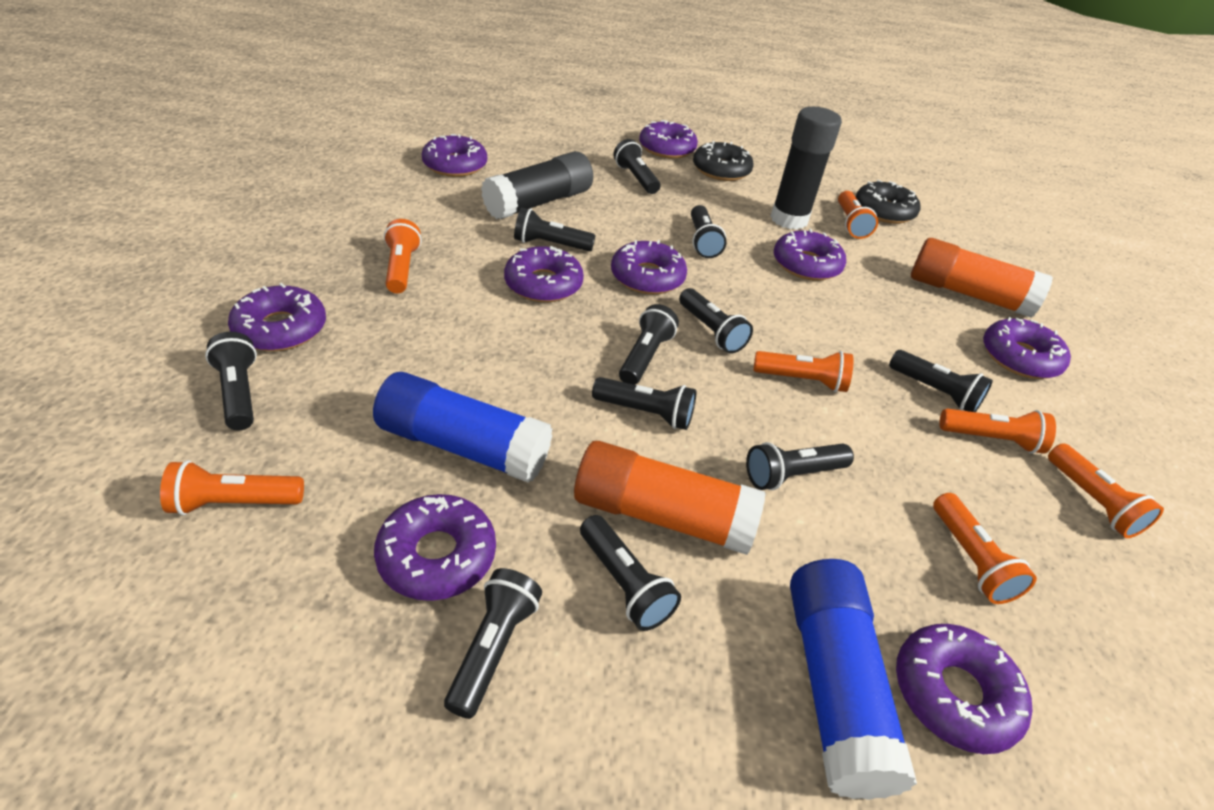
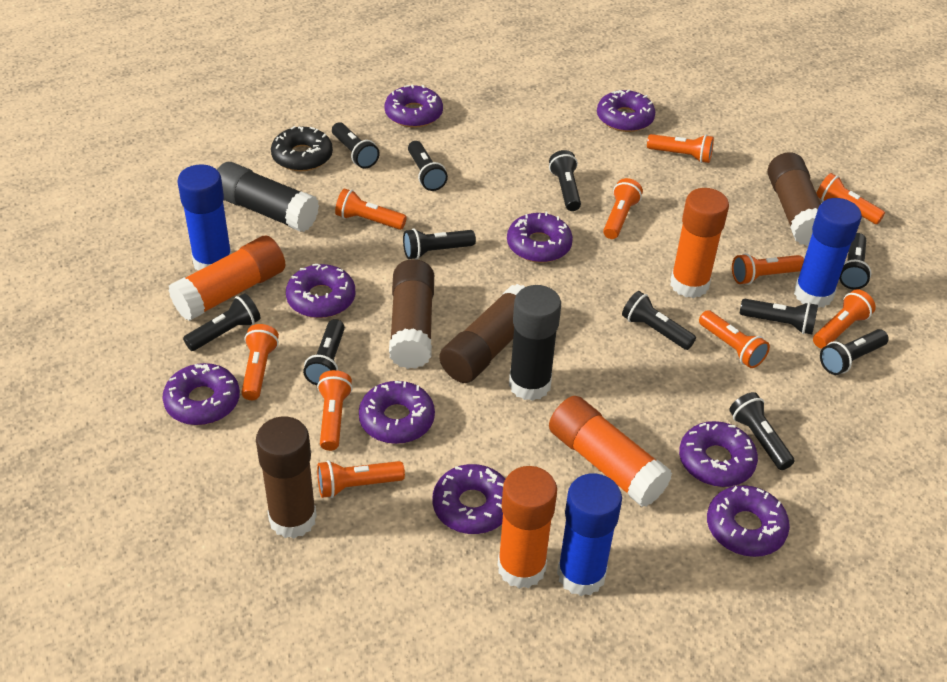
black donut: 2 -> 1
blue glue stick: 2 -> 3
brown glue stick: 0 -> 4
orange flashlight: 7 -> 10
orange glue stick: 2 -> 4

